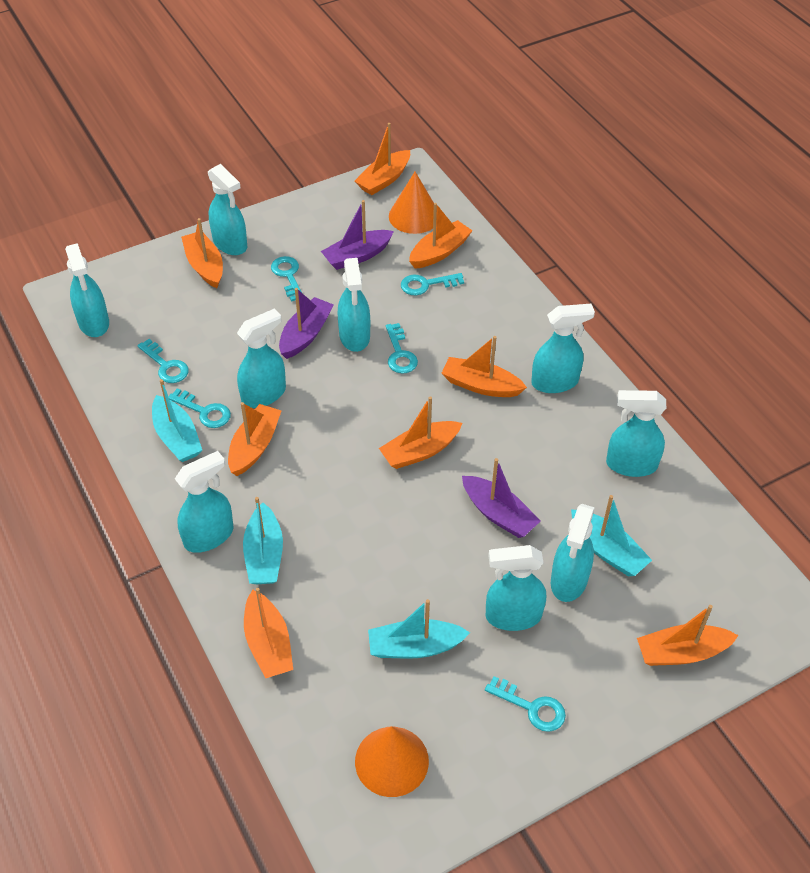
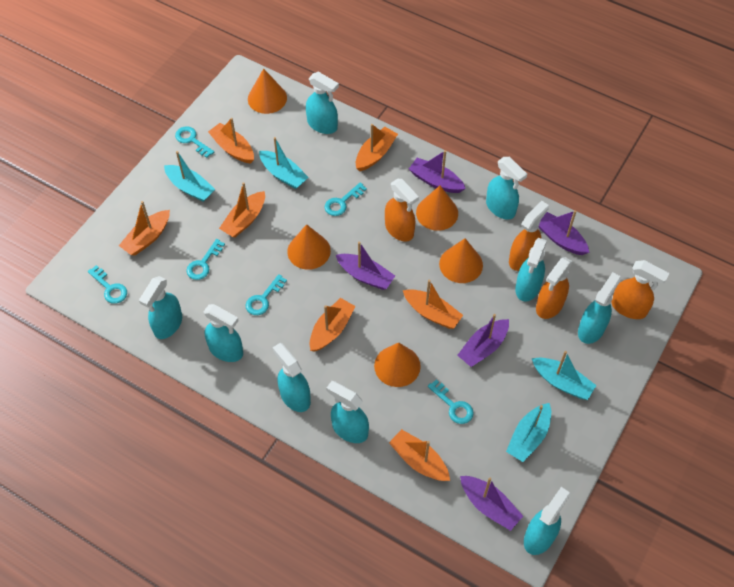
orange boat: 8 -> 7
orange cone: 2 -> 5
orange spray bottle: 0 -> 4
purple boat: 3 -> 5

